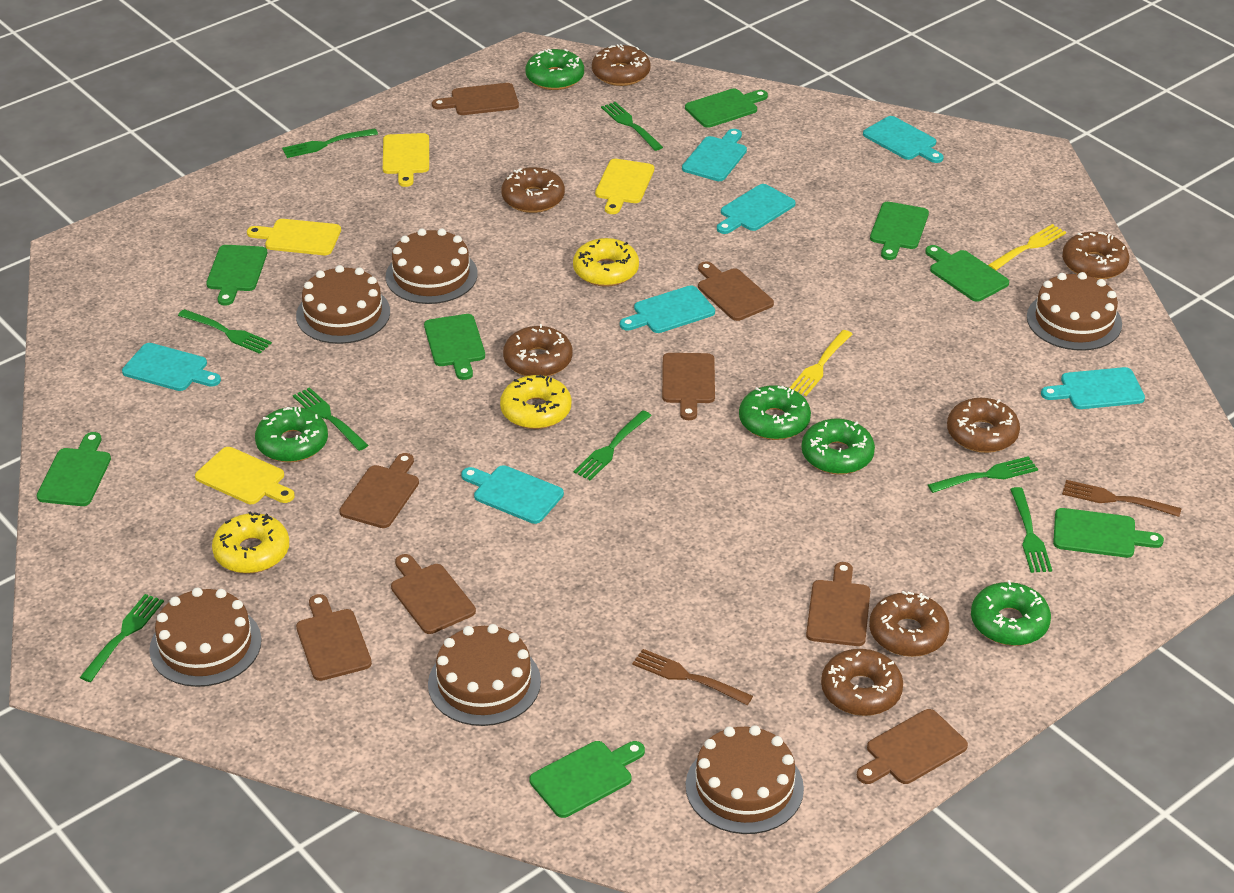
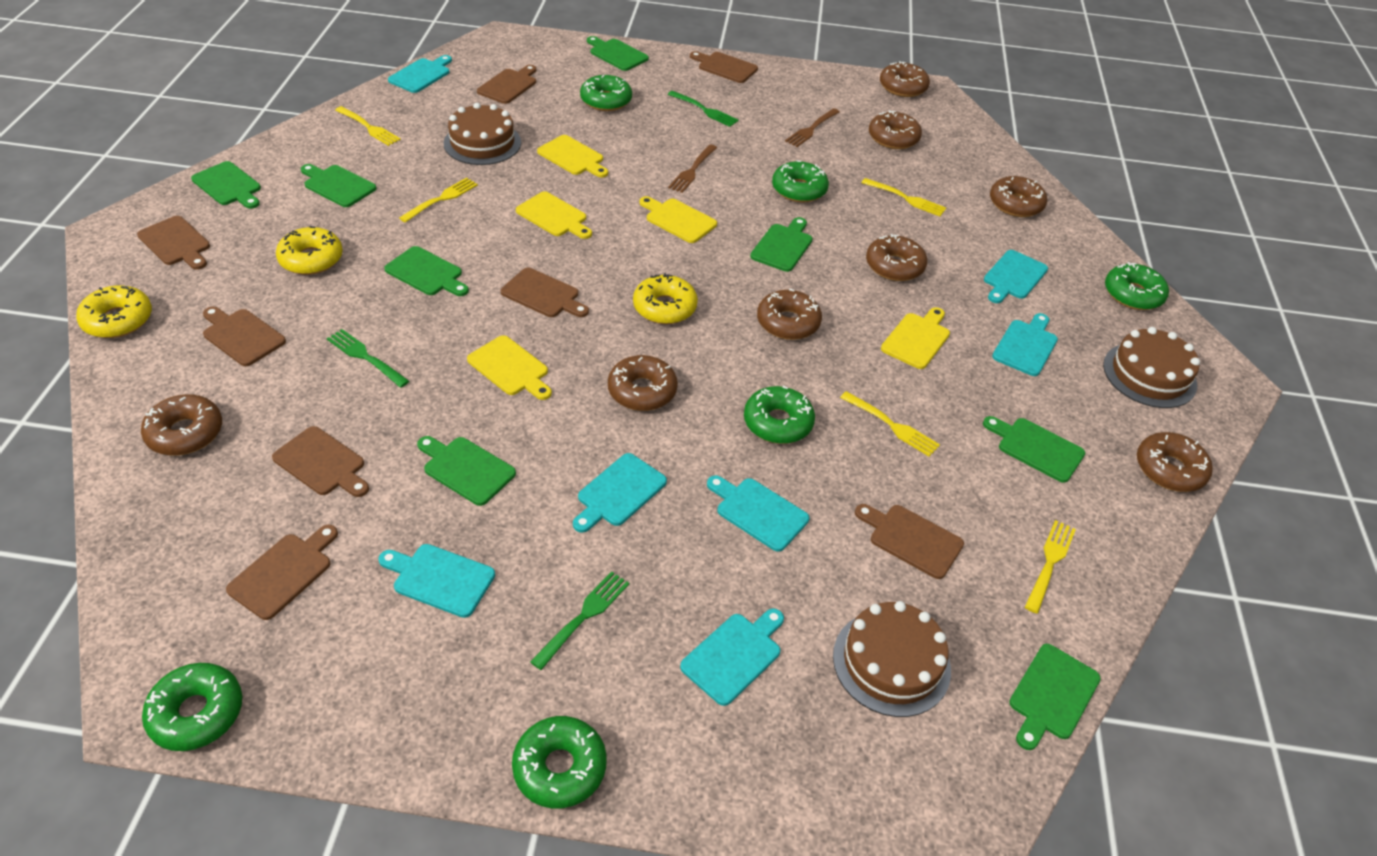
brown cake: 6 -> 3
brown donut: 7 -> 8
green donut: 5 -> 6
green fork: 8 -> 3
yellow cutting board: 4 -> 5
yellow fork: 2 -> 5

